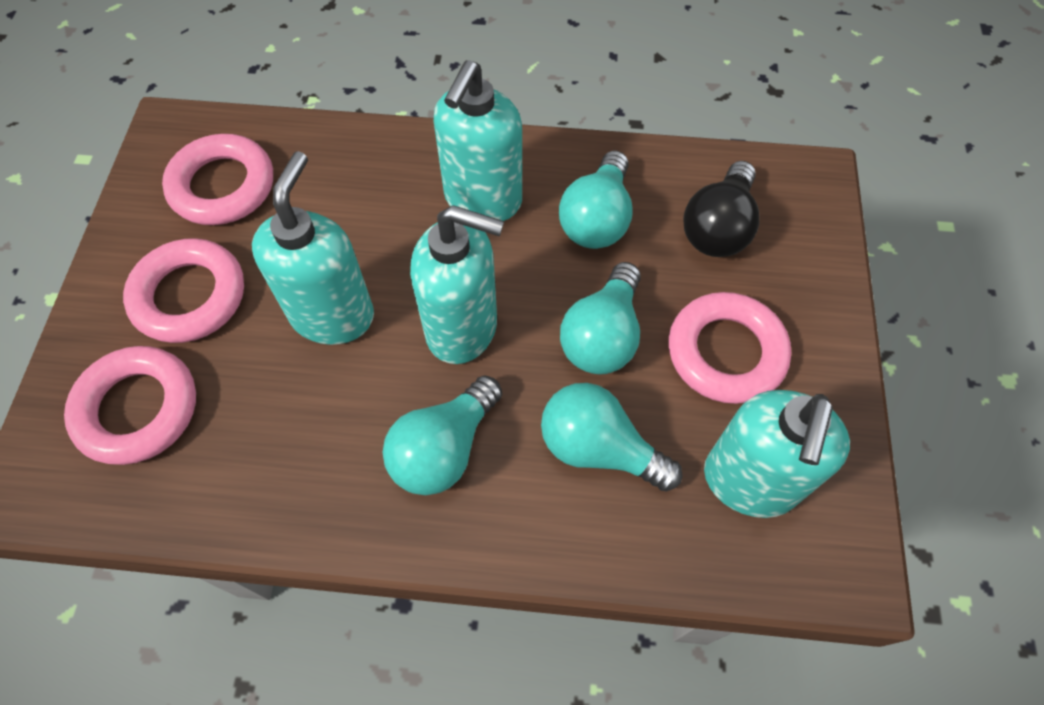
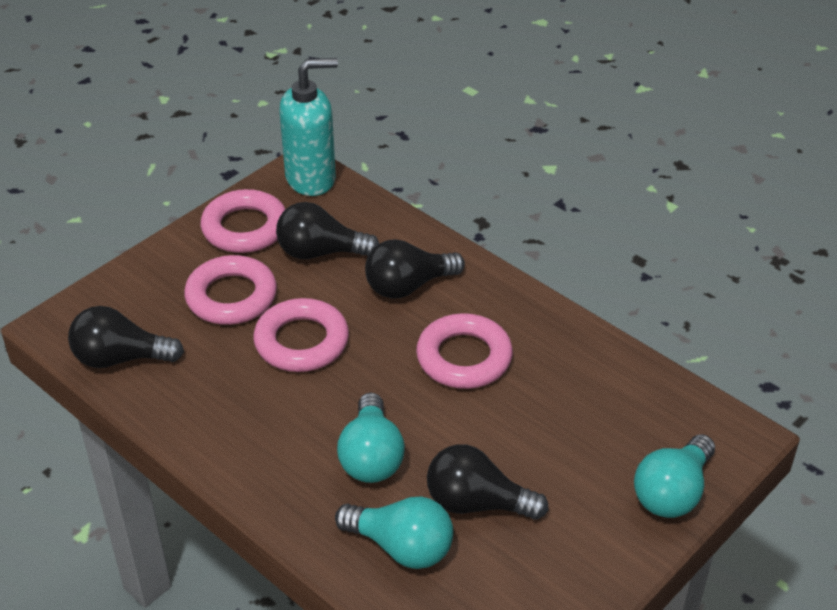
black light bulb: 1 -> 4
turquoise light bulb: 4 -> 3
turquoise soap dispenser: 4 -> 1

